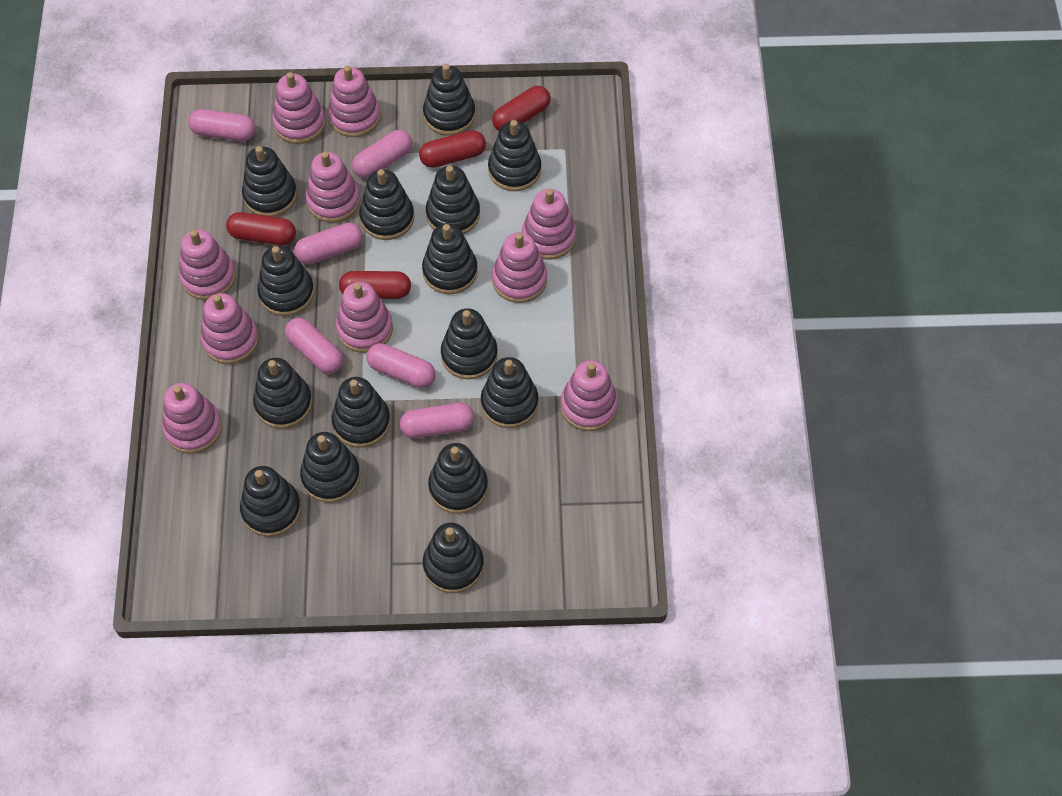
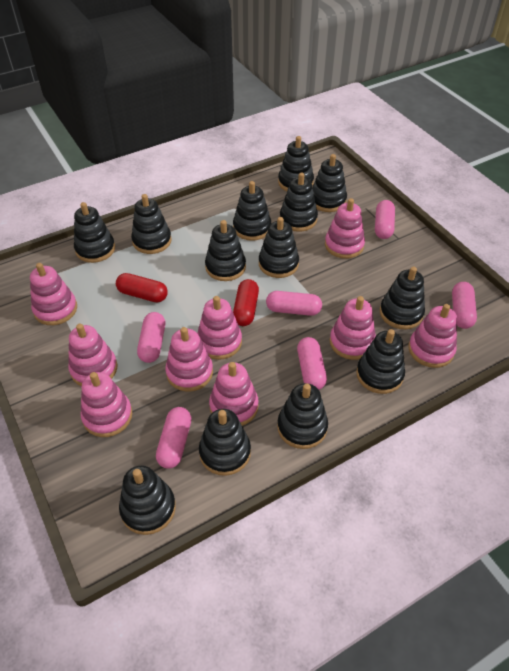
black stacking toy: 15 -> 13
pink stacking toy: 10 -> 9
red capsule: 4 -> 2

